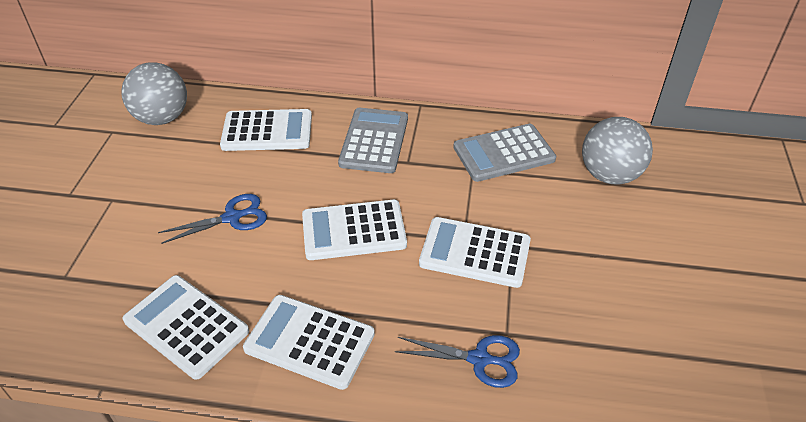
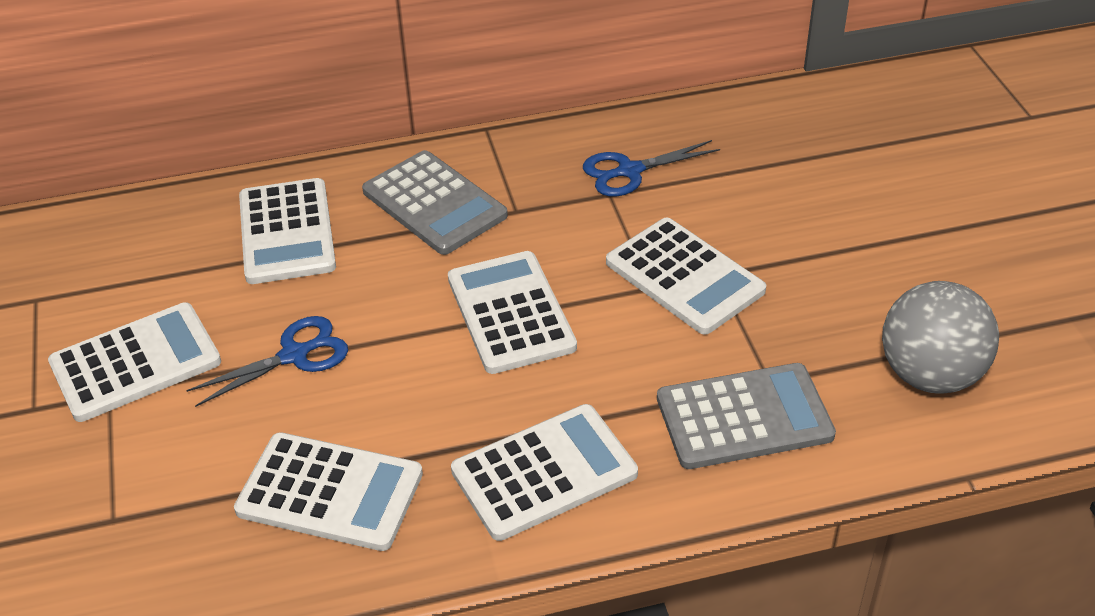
grey ball: 2 -> 1
white calculator: 5 -> 6

